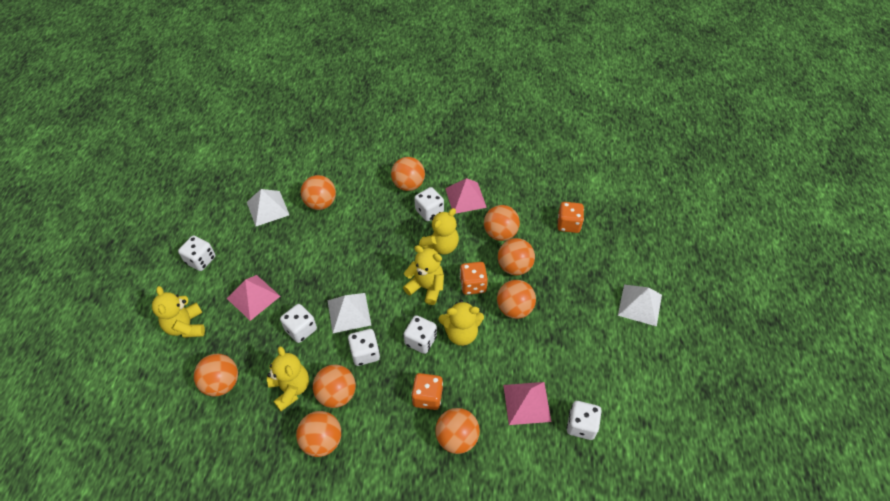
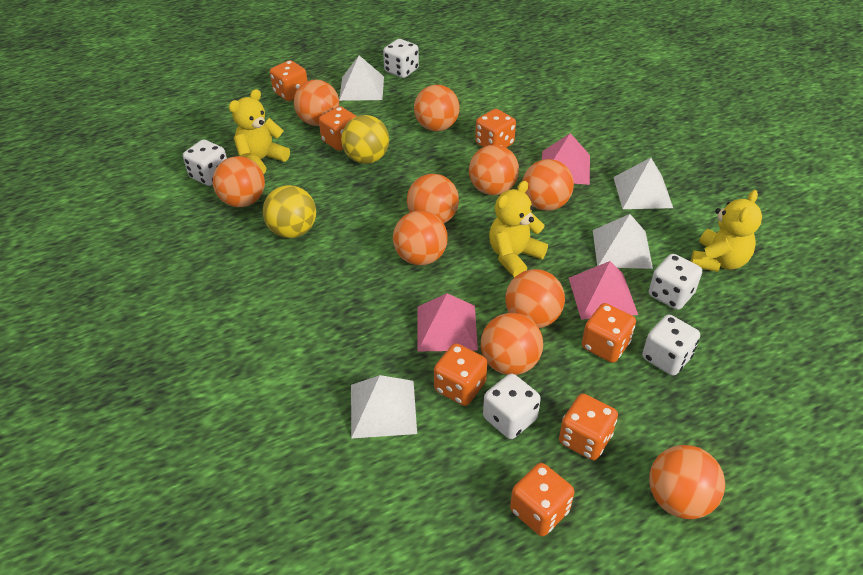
orange ball: 9 -> 10
orange dice: 3 -> 7
white dice: 6 -> 5
white pyramid: 3 -> 4
yellow ball: 0 -> 2
yellow teddy bear: 5 -> 3

